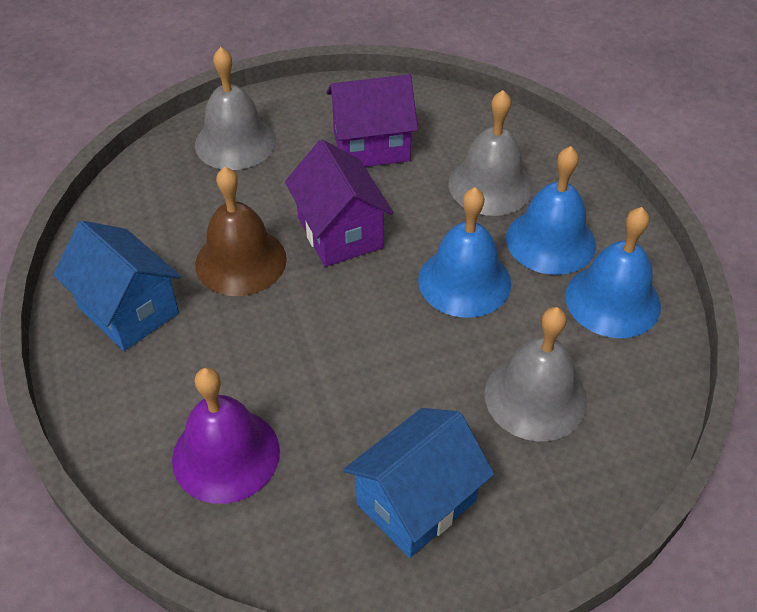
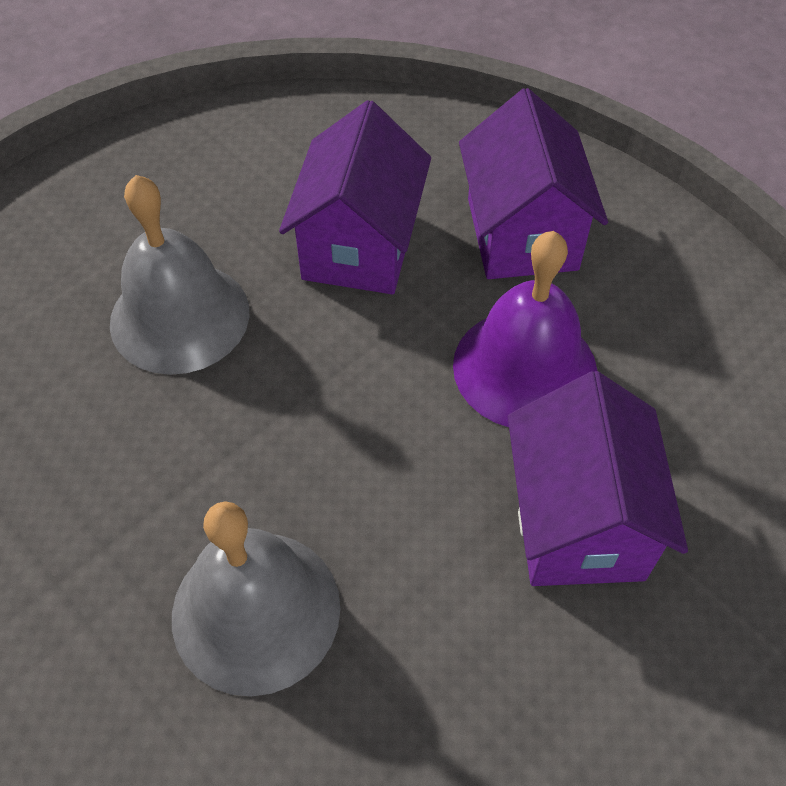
blue bell: 3 -> 0
blue house: 2 -> 0
brown bell: 1 -> 0
grey bell: 3 -> 2
purple house: 2 -> 3

